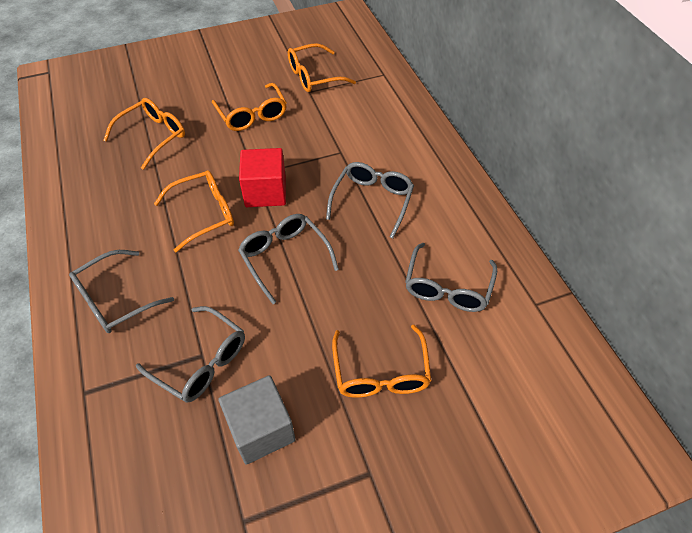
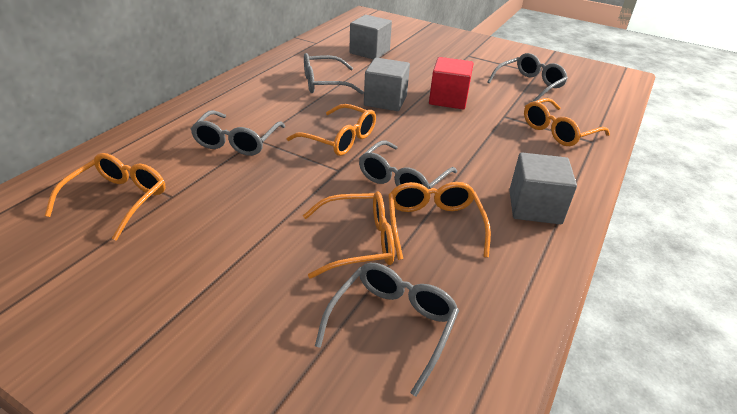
grey cube: 1 -> 3

